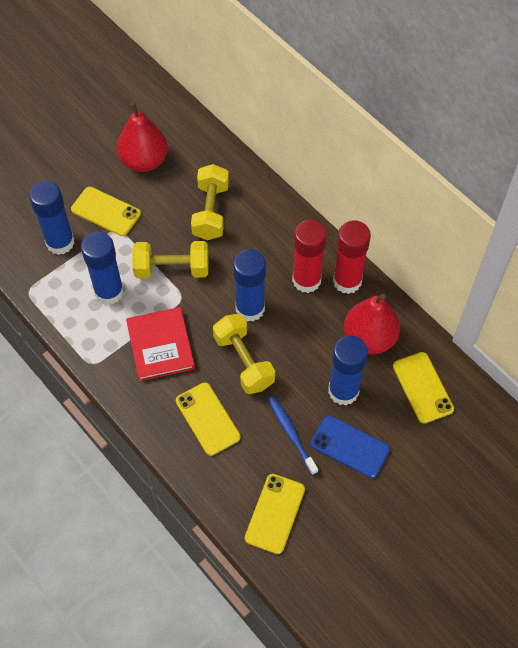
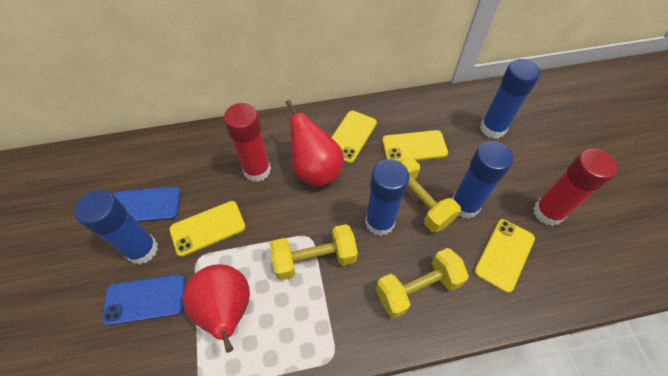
blue phone: 1 -> 2
blue toothbrush: 1 -> 0
red book: 1 -> 0

